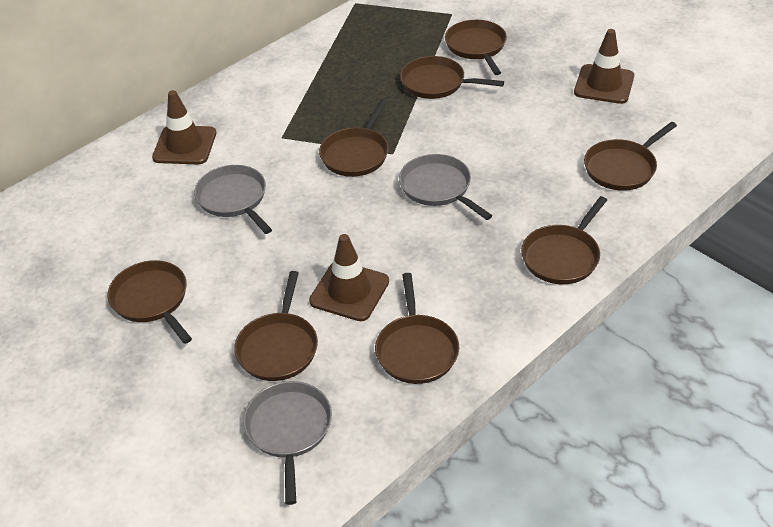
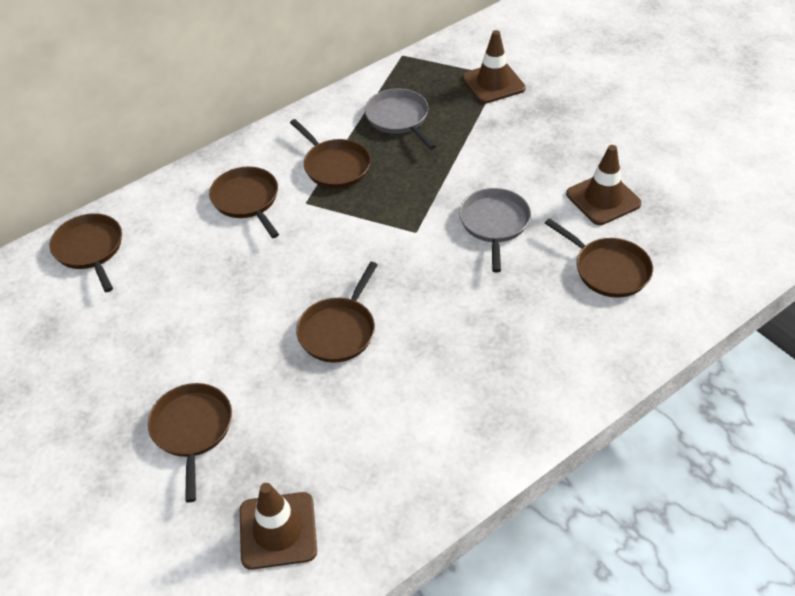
brown pan: 8 -> 6
grey pan: 3 -> 2

